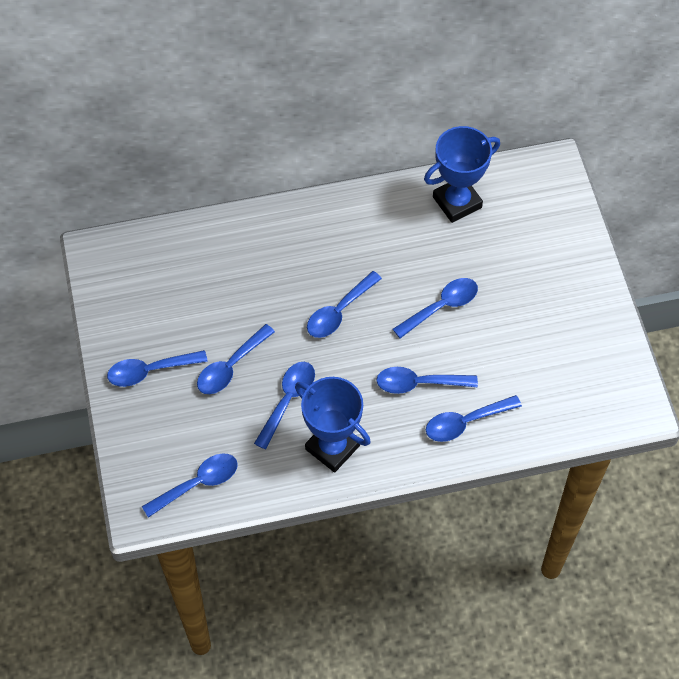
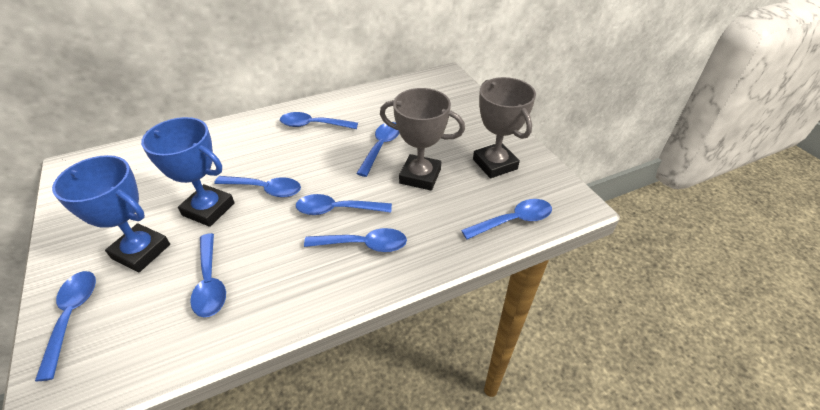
grey trophy: 0 -> 2

